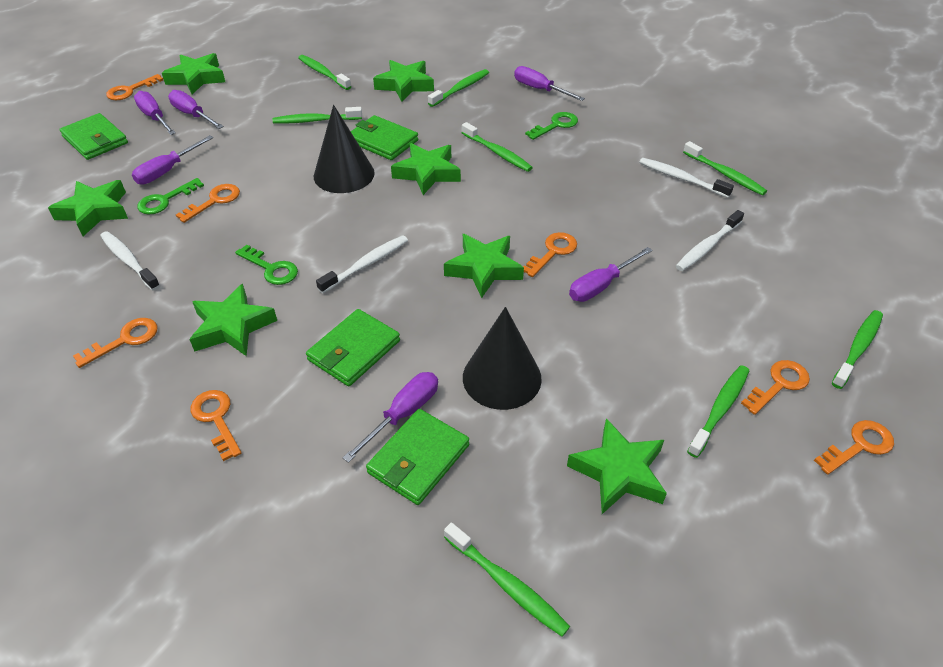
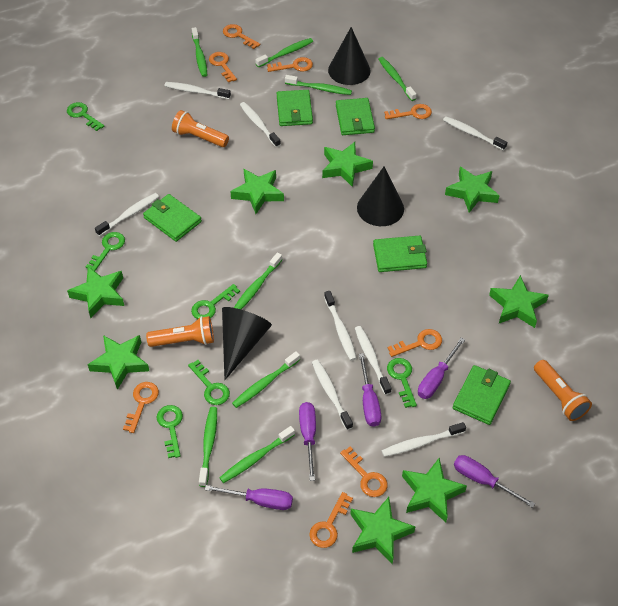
black cone: 2 -> 3
green key: 3 -> 6
green star: 7 -> 8
green wallet: 4 -> 5
orange flashlight: 0 -> 3
orange key: 7 -> 8
purple screwdriver: 6 -> 5
white toothbrush: 4 -> 8

